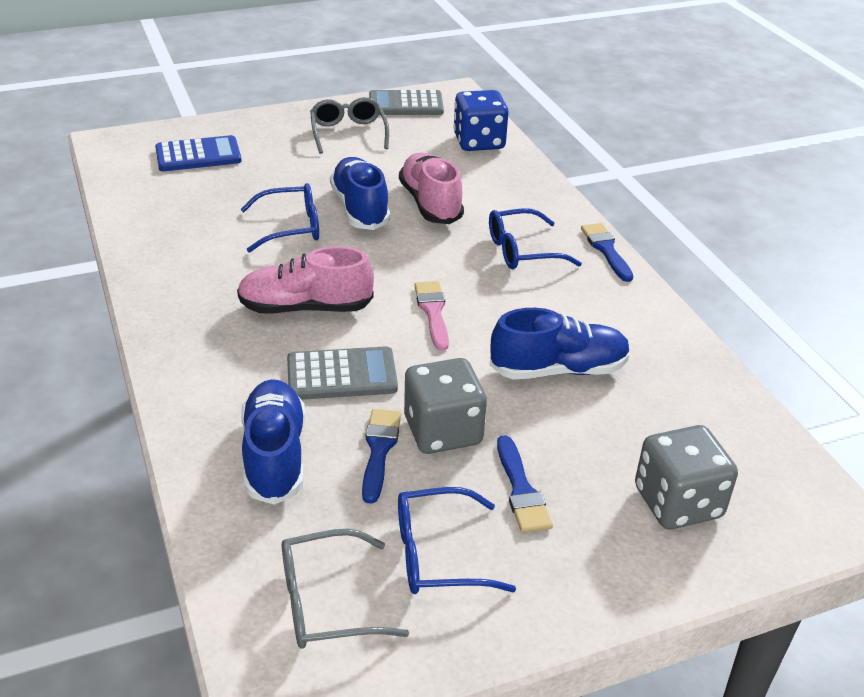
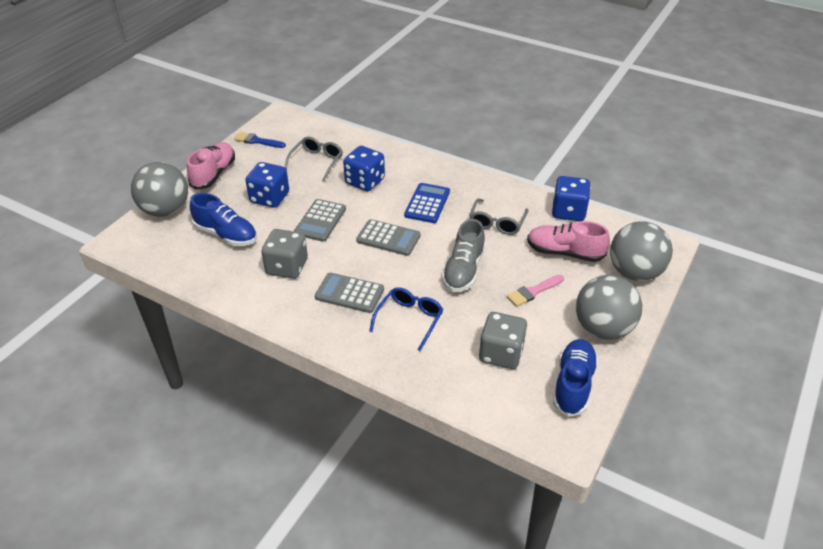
blue brush: 3 -> 1
blue dice: 1 -> 3
blue glasses: 3 -> 1
blue shoe: 3 -> 2
grey ball: 0 -> 3
grey calculator: 2 -> 3
grey shoe: 0 -> 1

